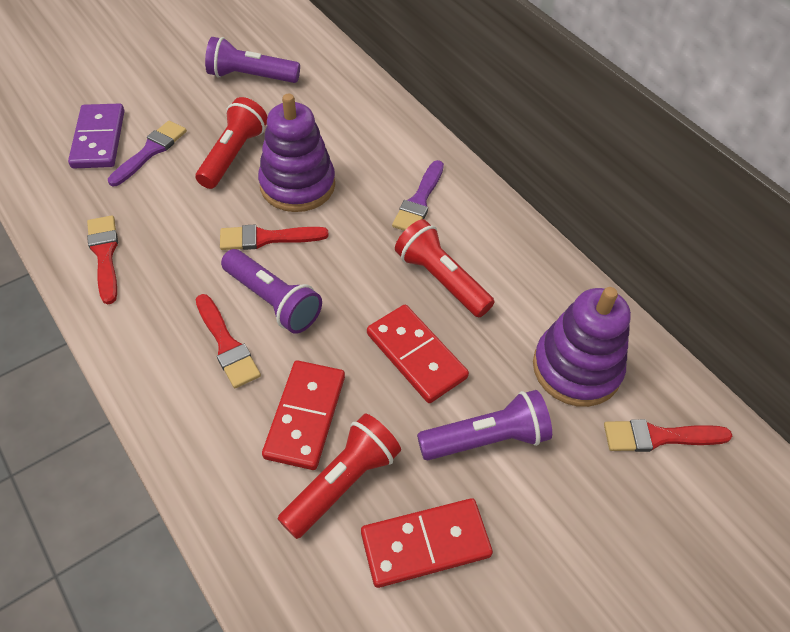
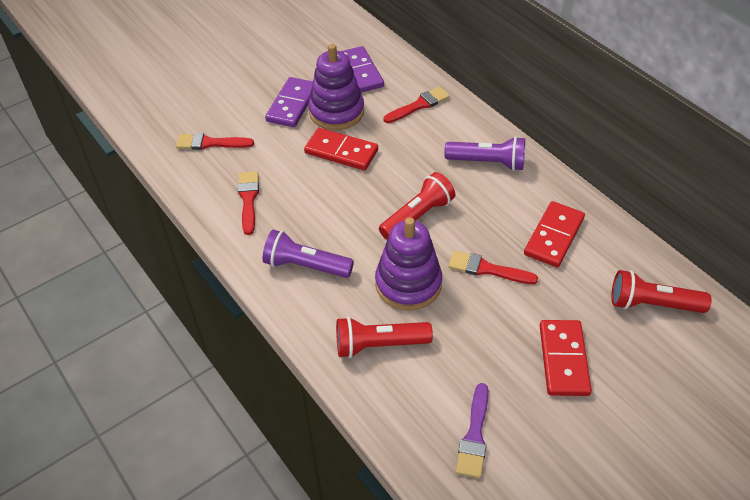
purple brush: 2 -> 1
purple domino: 1 -> 2
purple flashlight: 3 -> 2

